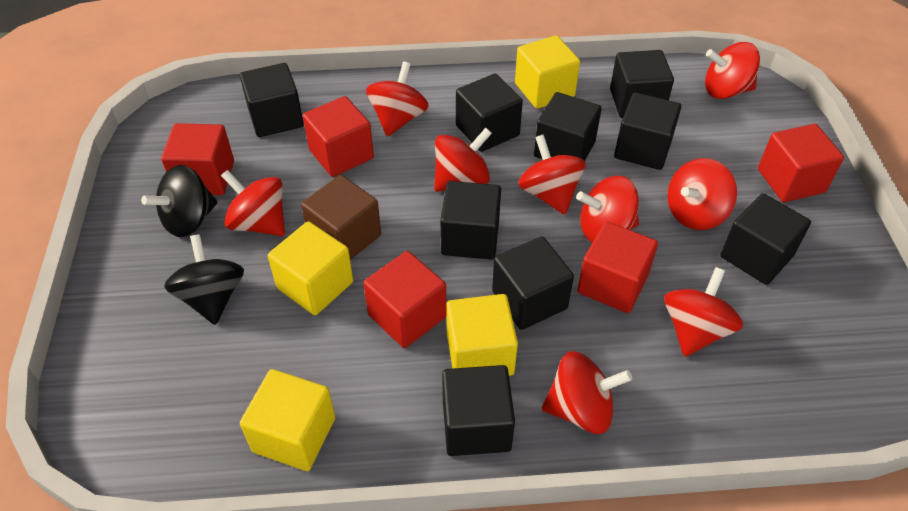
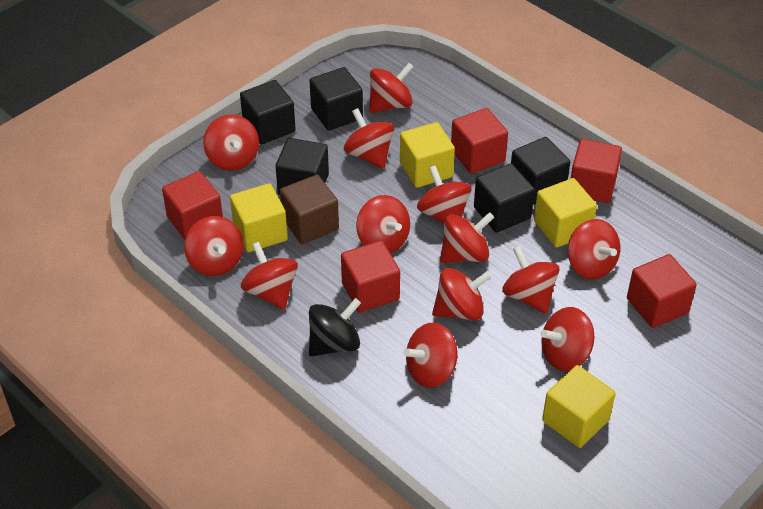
black cube: 9 -> 5
black spinning top: 2 -> 1
red spinning top: 9 -> 13

